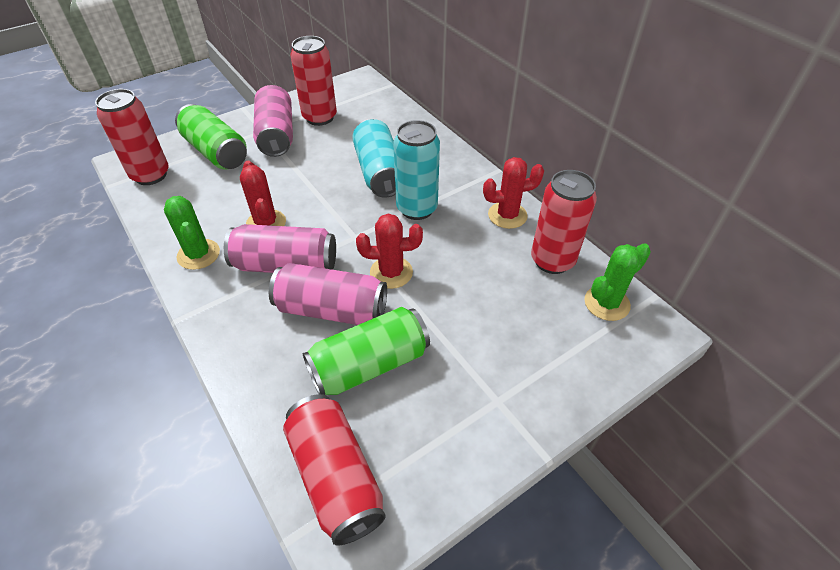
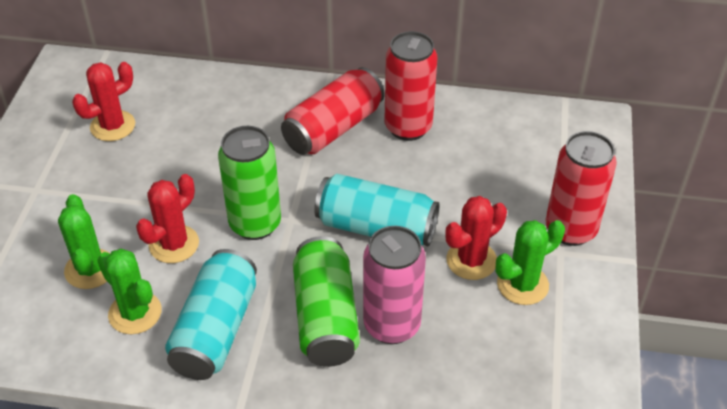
green cactus: 2 -> 3
pink can: 3 -> 1
red can: 4 -> 3

